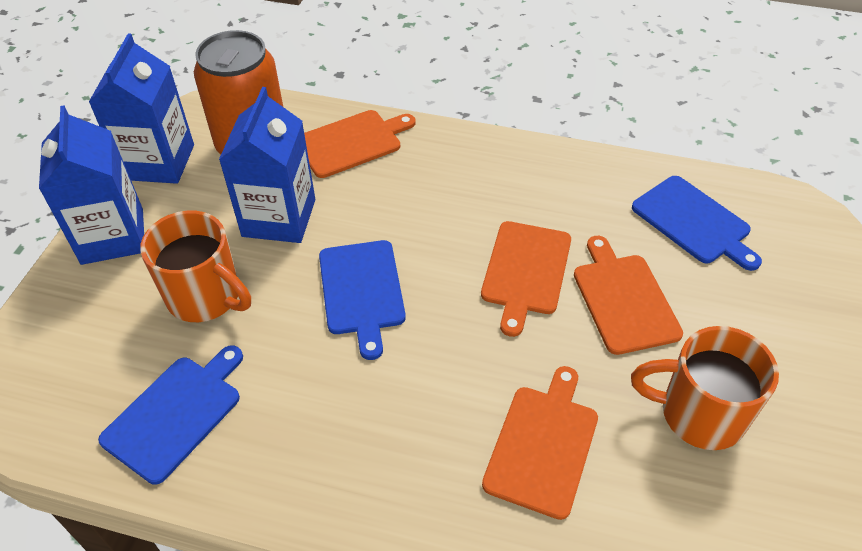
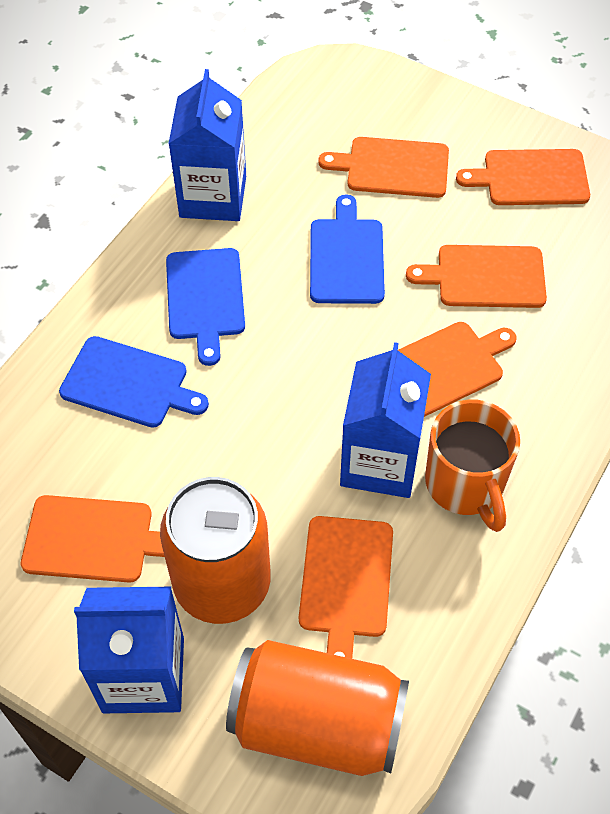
orange can: 1 -> 2
orange cutting board: 4 -> 6
orange mug: 2 -> 1

